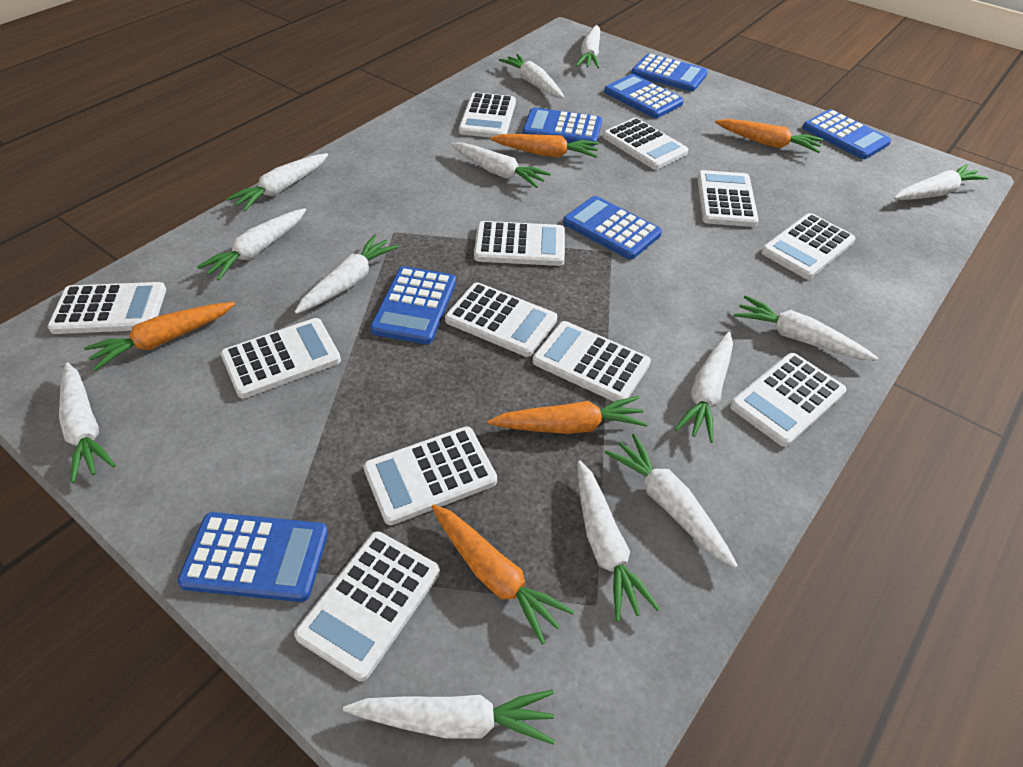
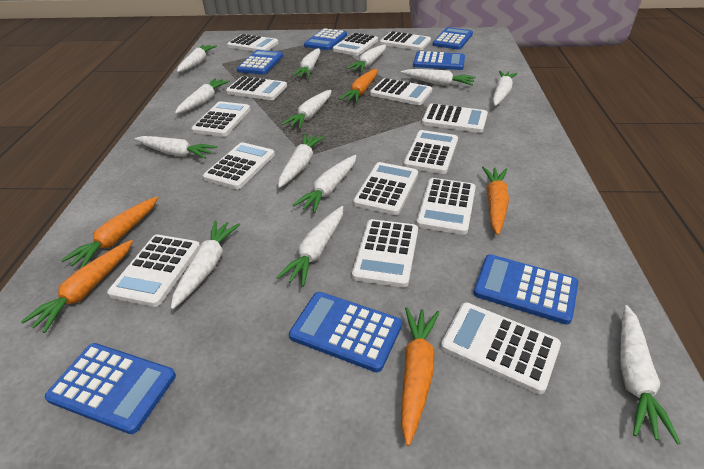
white calculator: 12 -> 14

